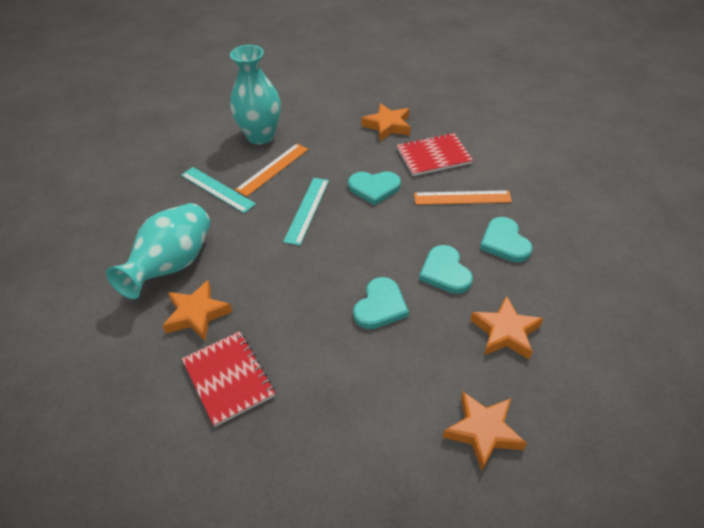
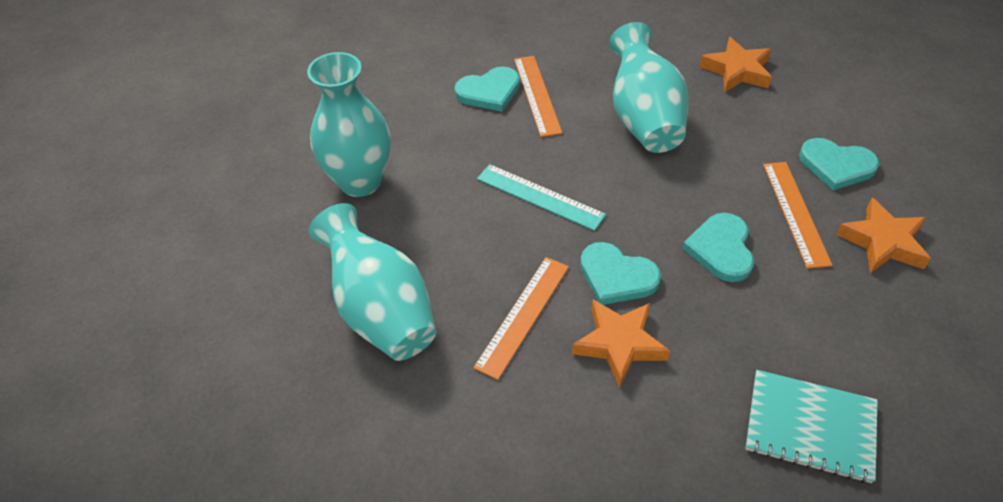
orange ruler: 2 -> 3
orange star: 4 -> 3
red notebook: 2 -> 0
turquoise notebook: 0 -> 1
turquoise ruler: 2 -> 1
turquoise vase: 2 -> 3

